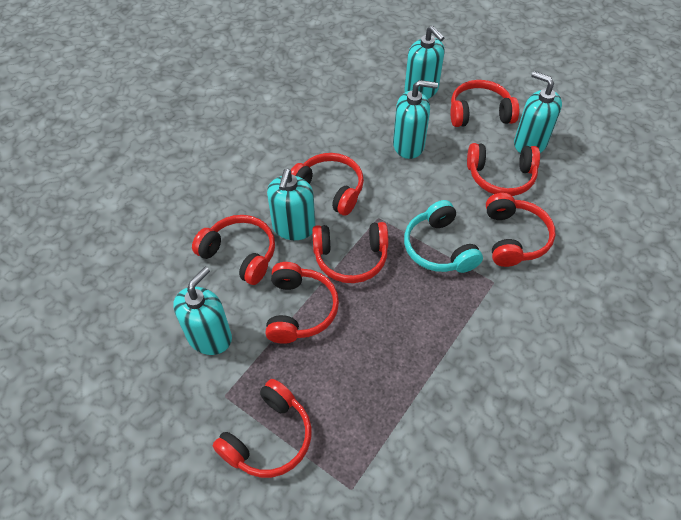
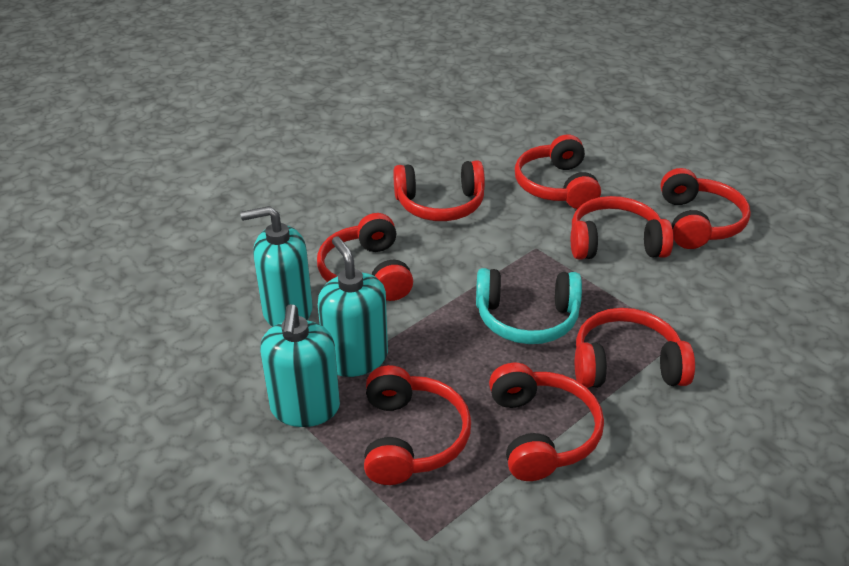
turquoise soap dispenser: 5 -> 3

